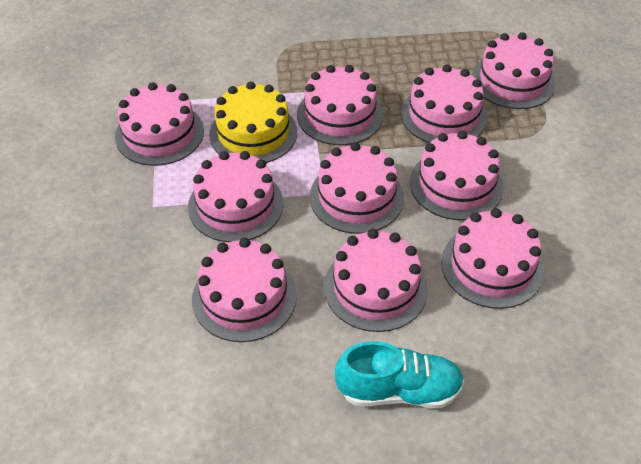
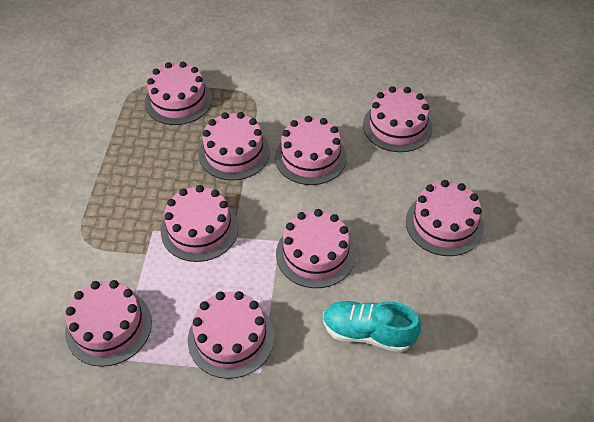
pink cake: 10 -> 9
yellow cake: 1 -> 0

